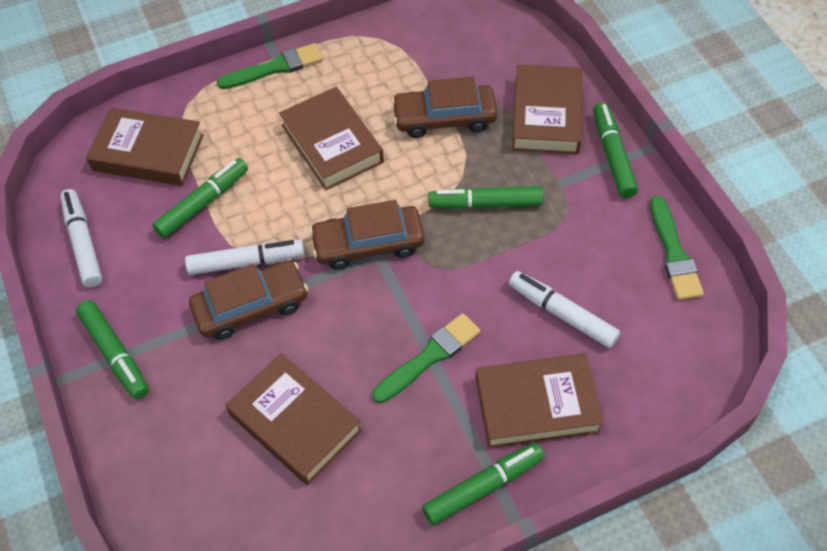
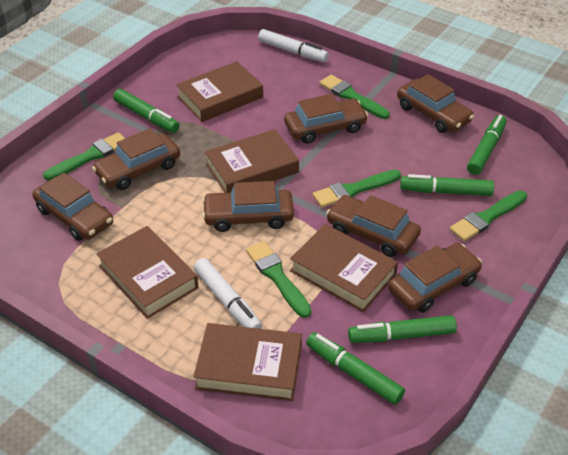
brown car: 3 -> 7
green brush: 3 -> 5
white marker: 3 -> 2

